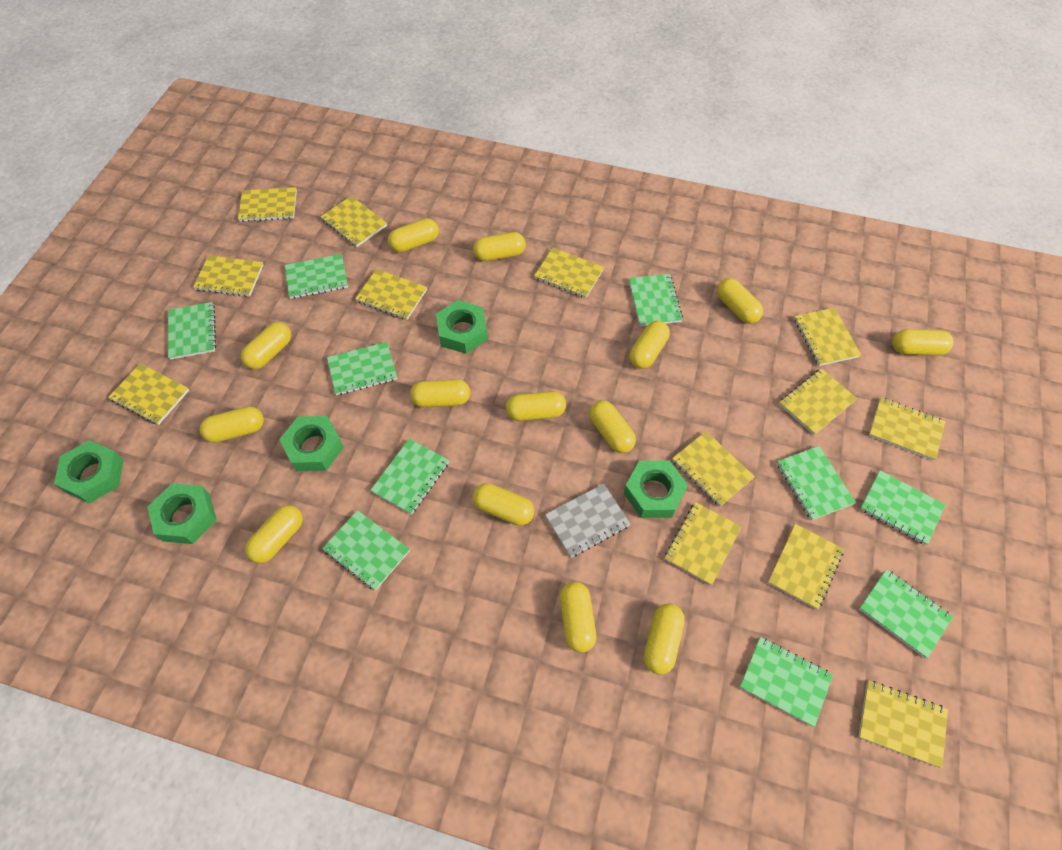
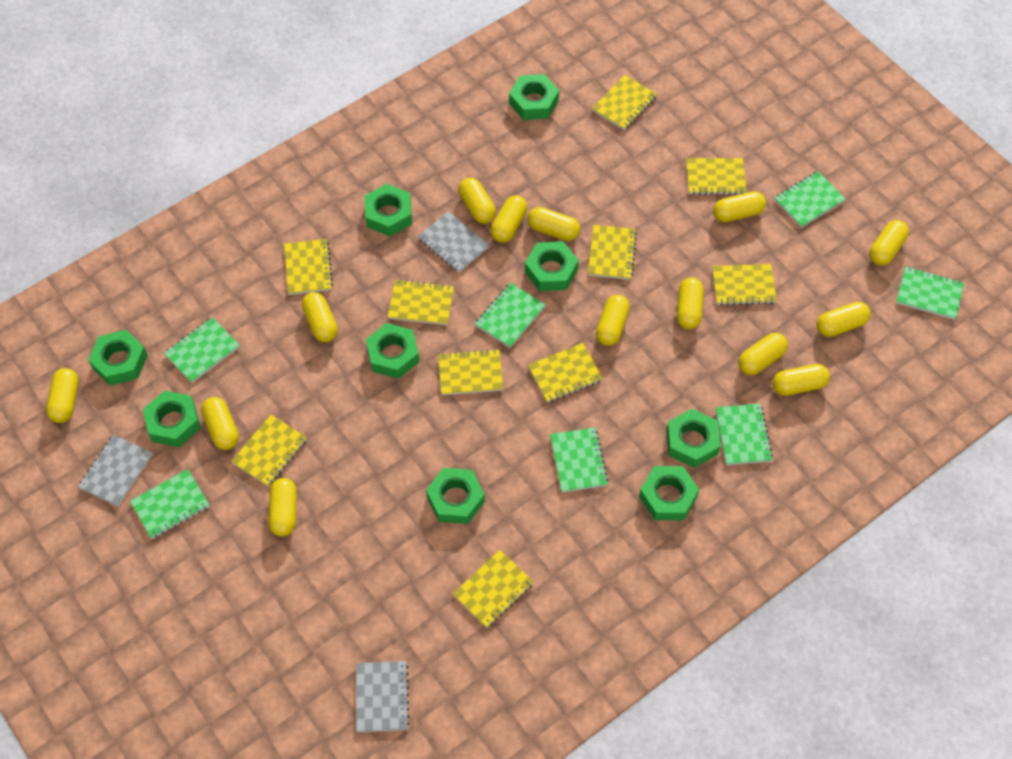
green notebook: 10 -> 7
green nut: 5 -> 9
grey notebook: 1 -> 3
yellow notebook: 13 -> 10

